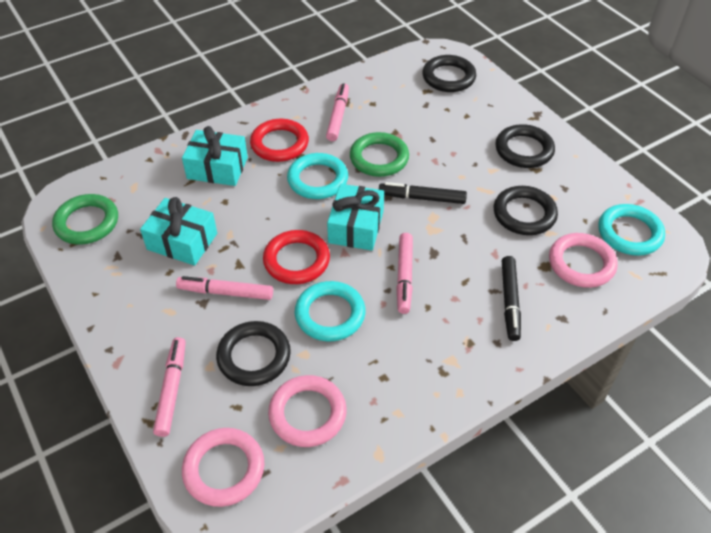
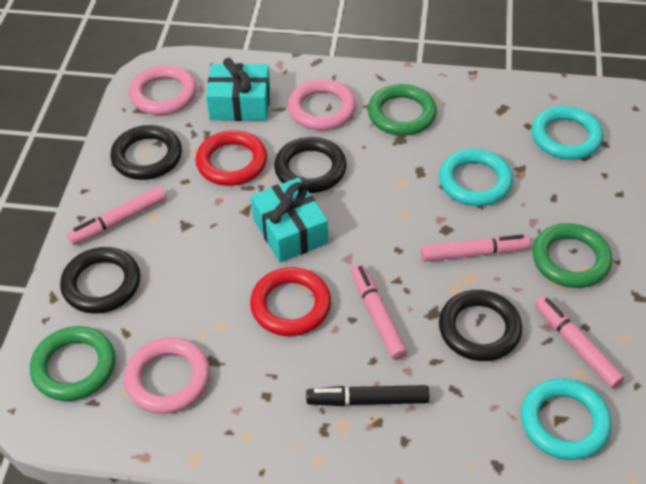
black marker: 2 -> 1
green ring: 2 -> 3
turquoise gift: 3 -> 2

